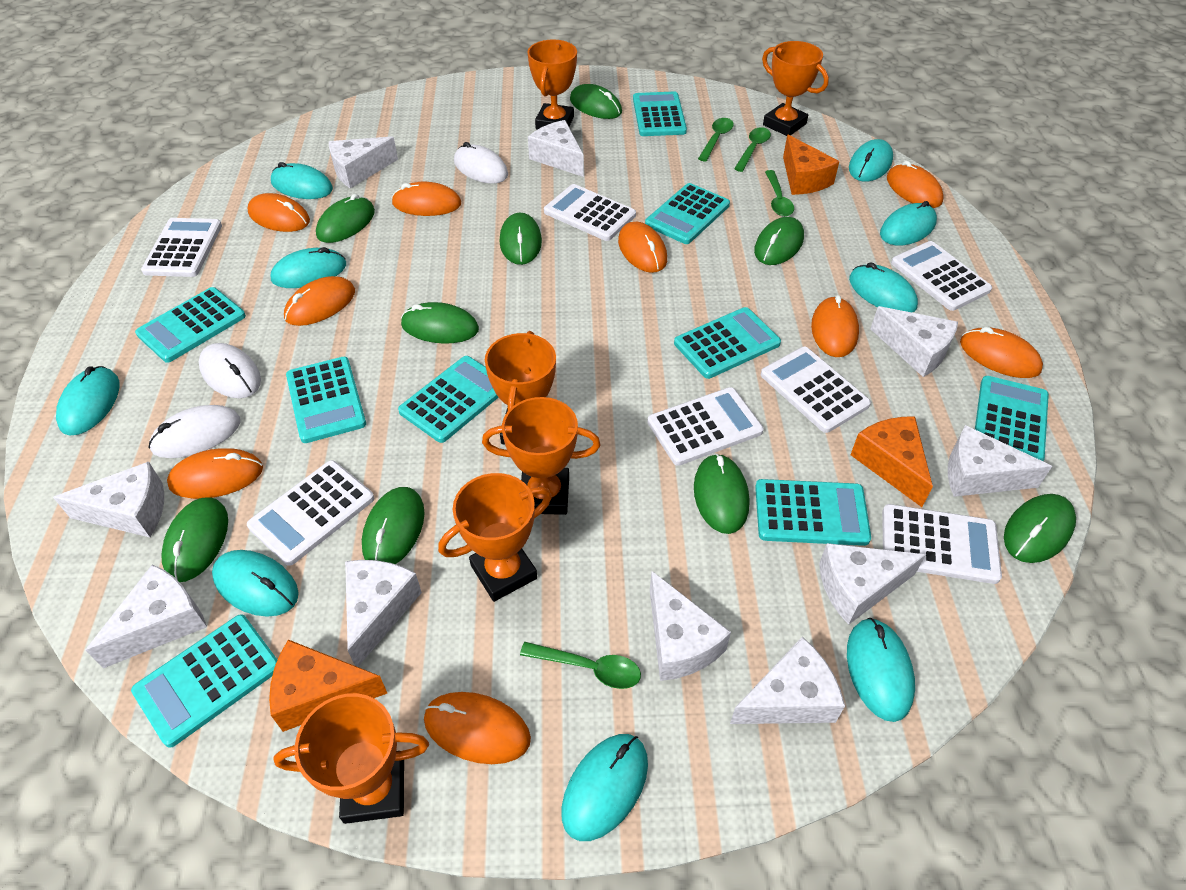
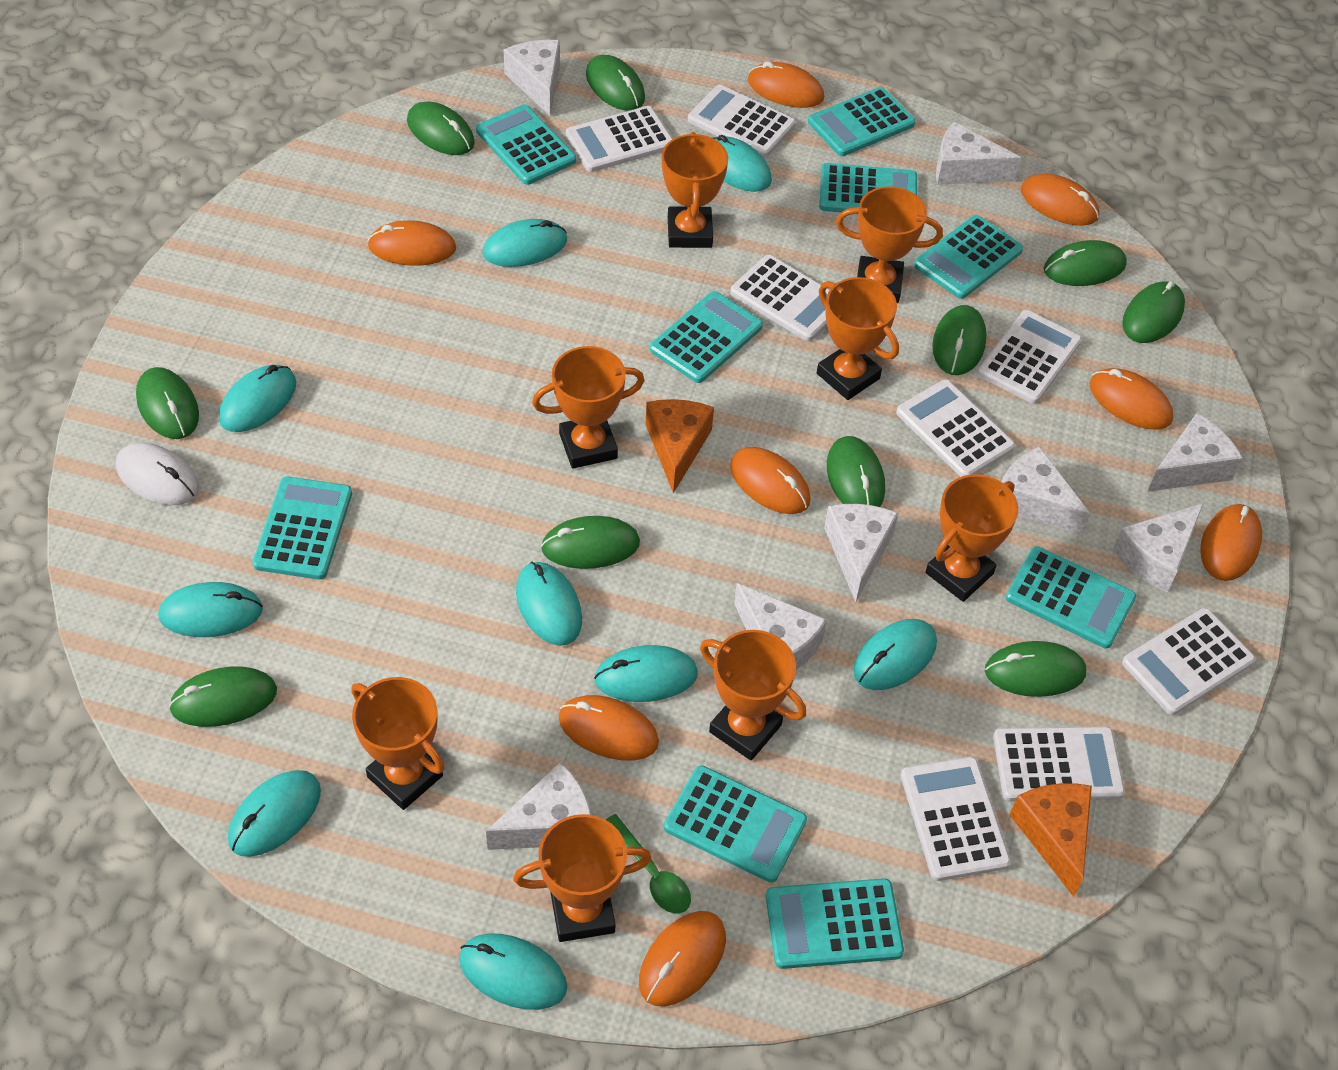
green mouse: 9 -> 10
green spoon: 4 -> 1
orange cheese: 3 -> 2
orange mouse: 9 -> 8
orange trophy: 6 -> 8
white calculator: 7 -> 8
white cheese: 10 -> 8
white mouse: 3 -> 1

